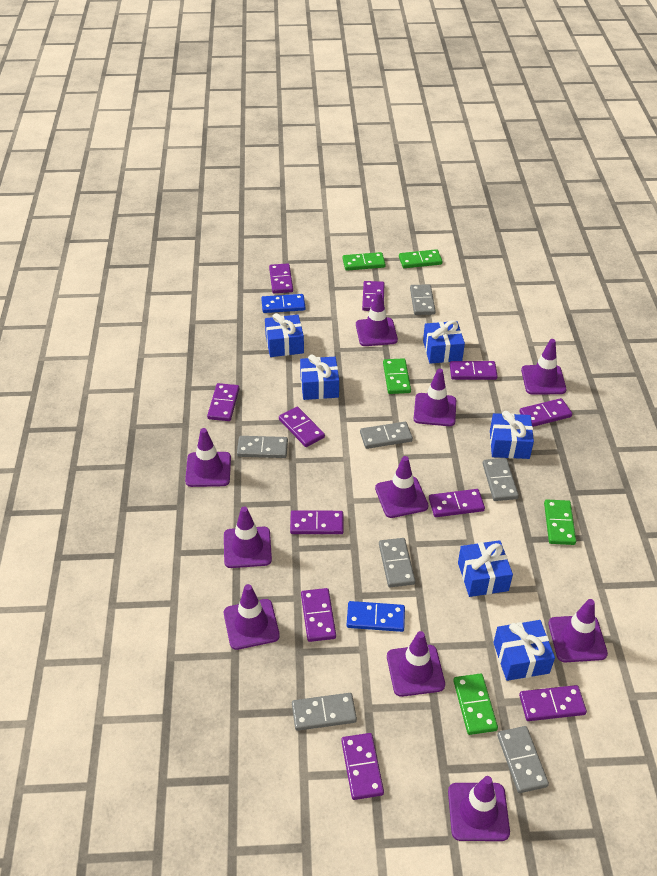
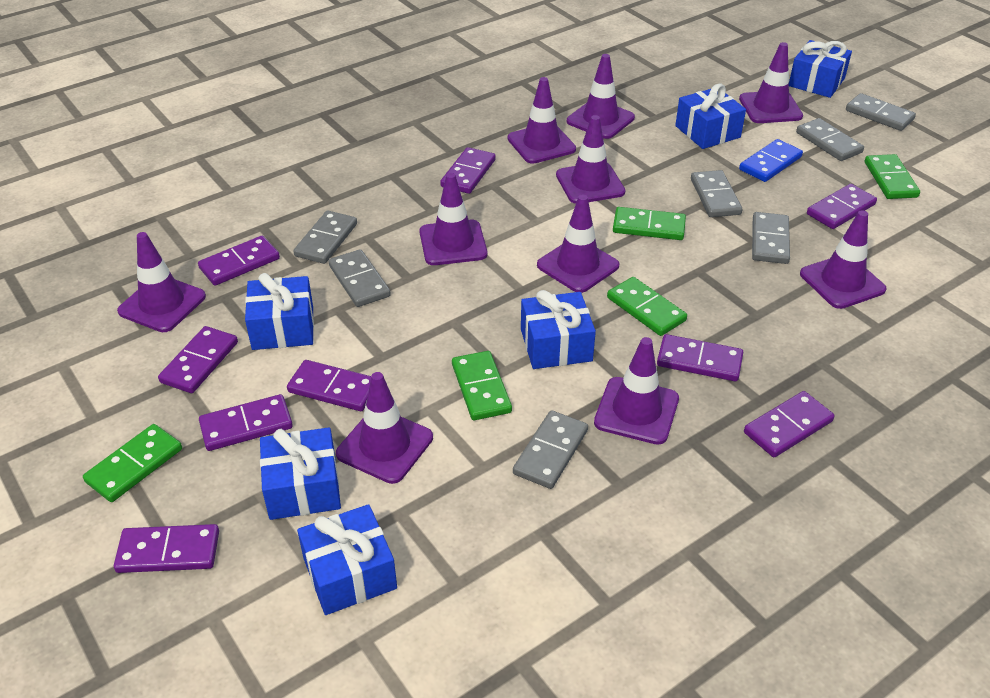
blue domino: 2 -> 1
purple domino: 11 -> 9

